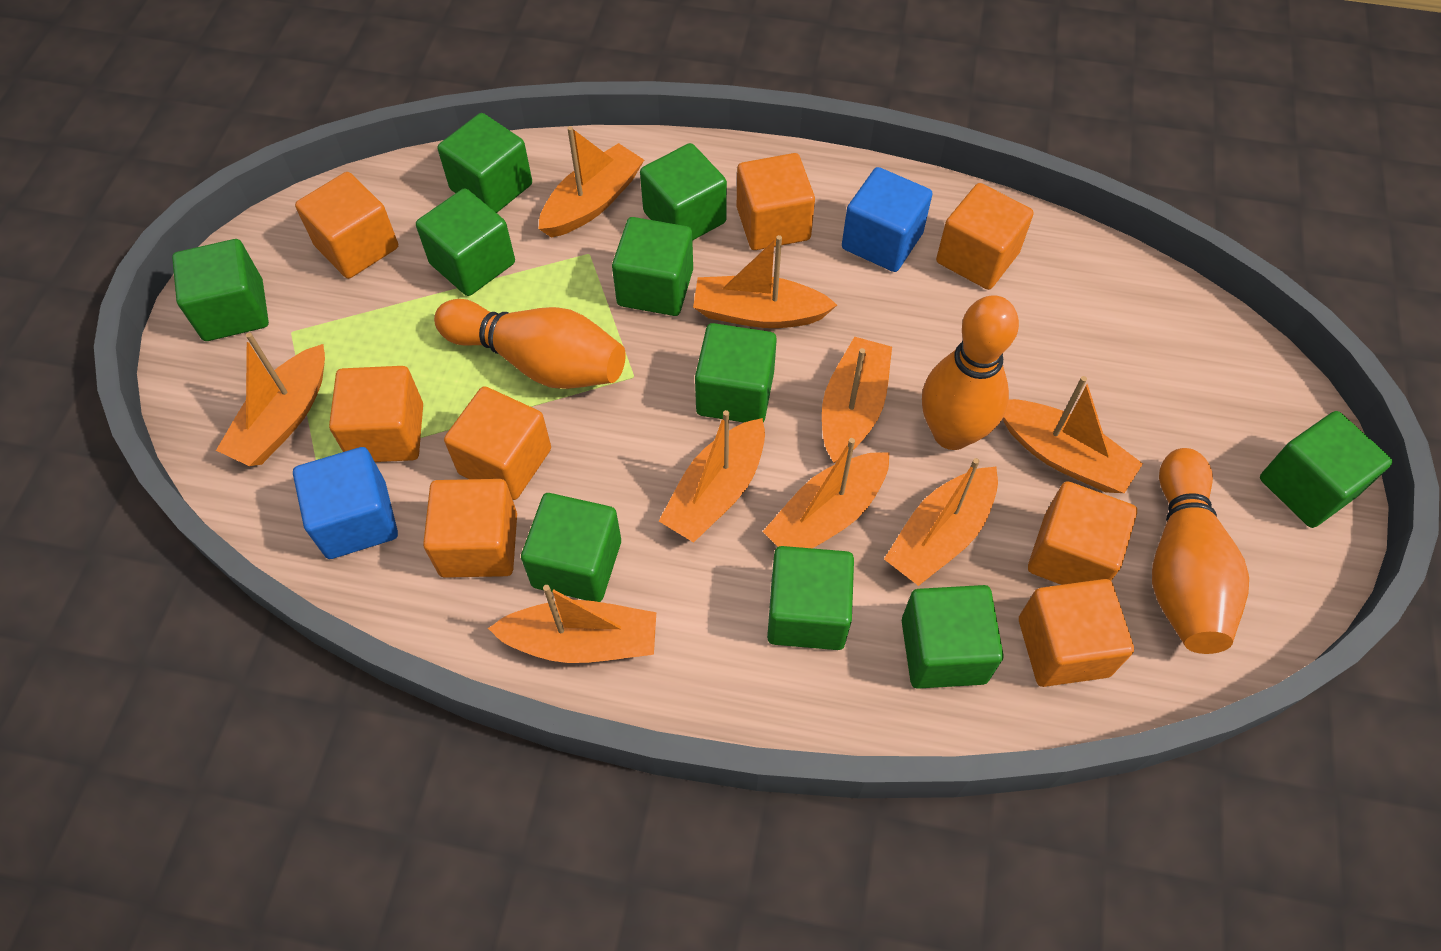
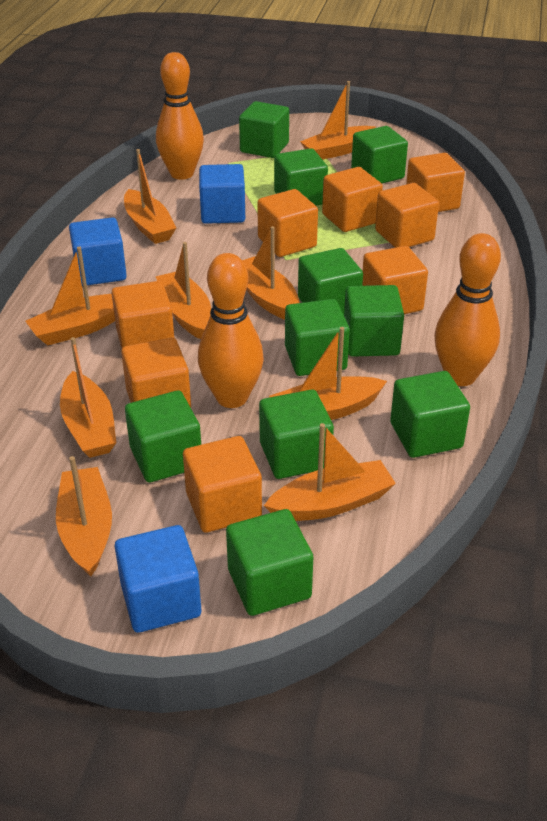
blue cube: 2 -> 3

